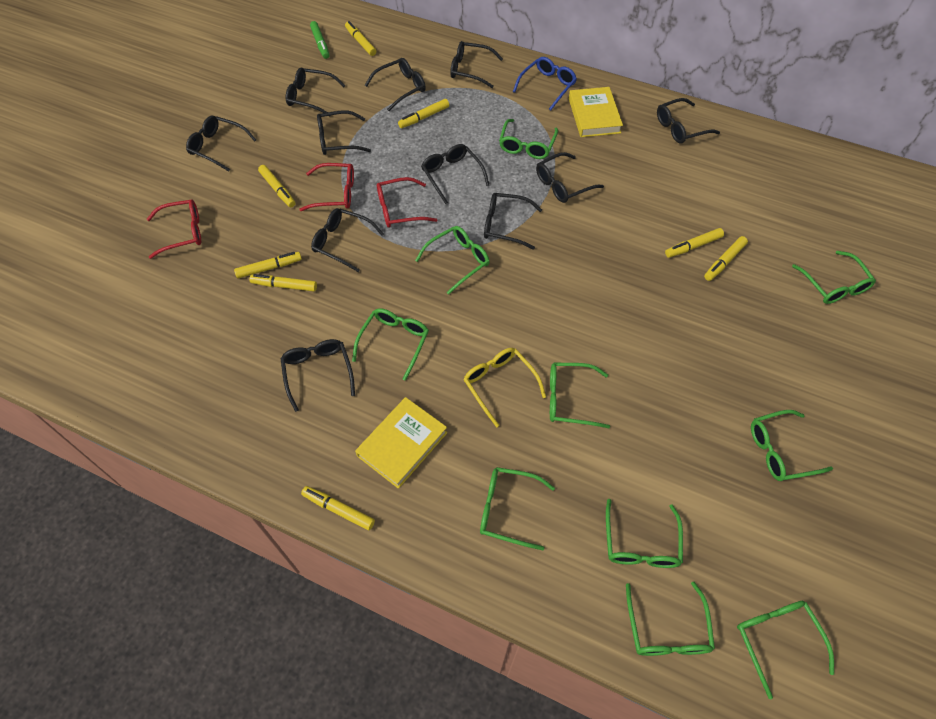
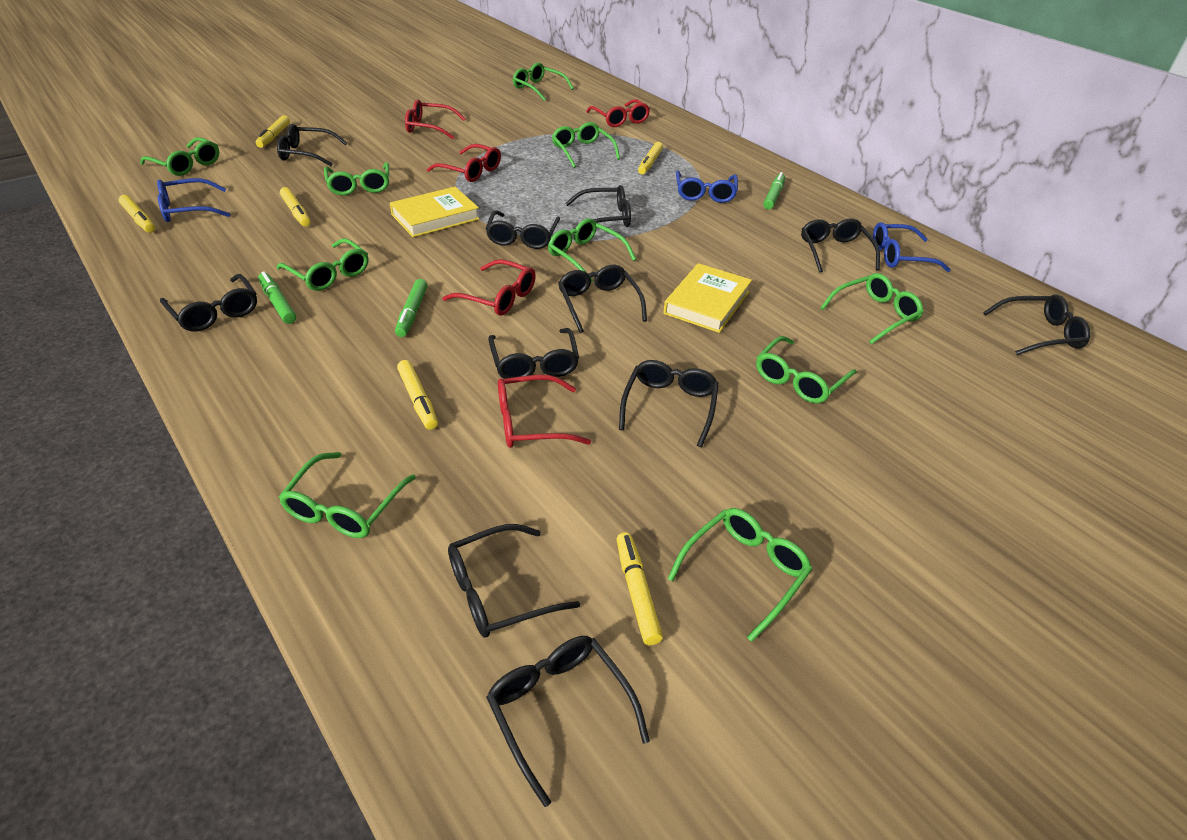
blue glasses: 1 -> 3
green marker: 1 -> 3
red glasses: 3 -> 5
yellow glasses: 1 -> 0
yellow marker: 8 -> 6

